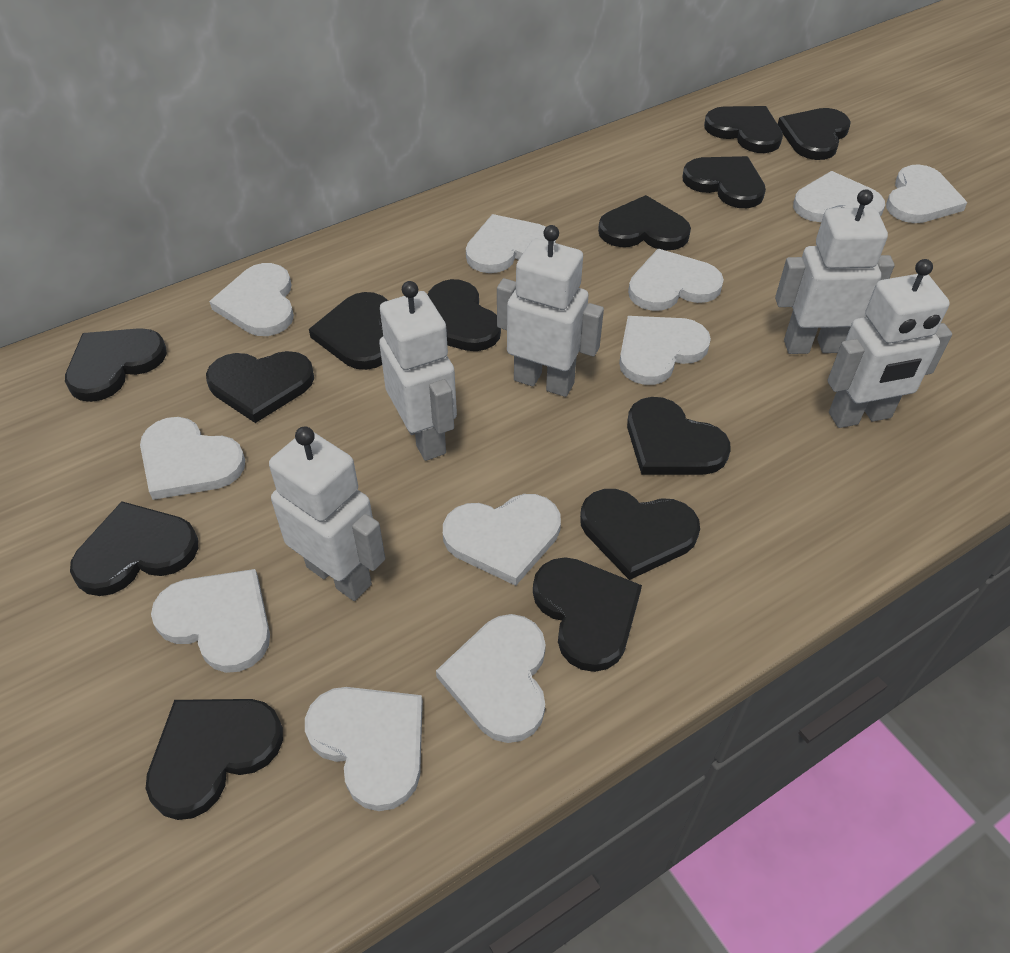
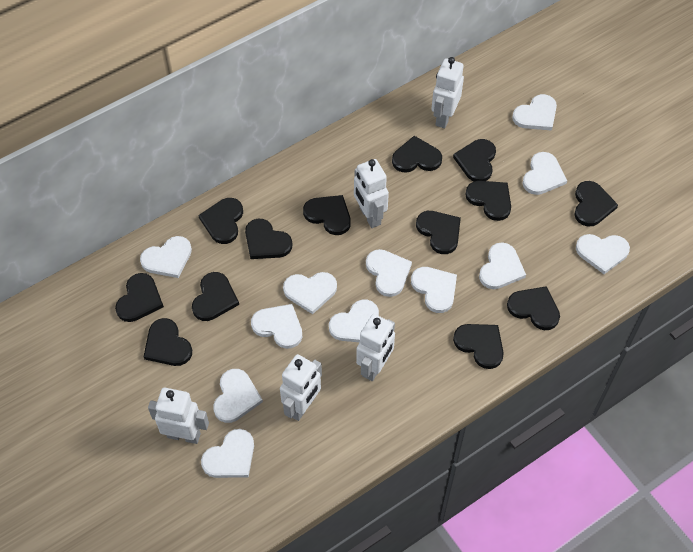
white heart: 11 -> 12

